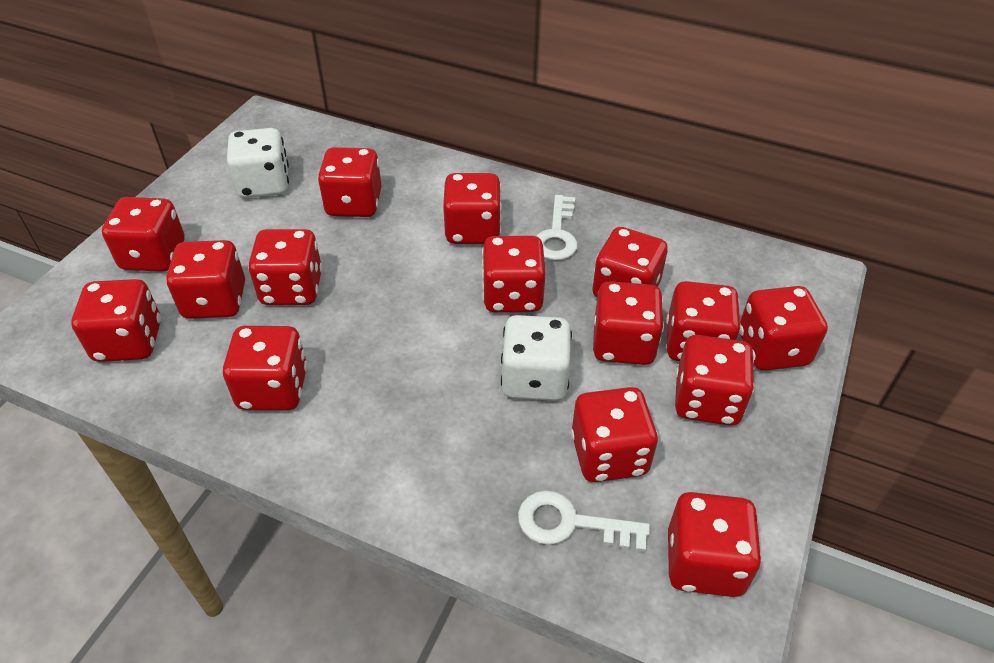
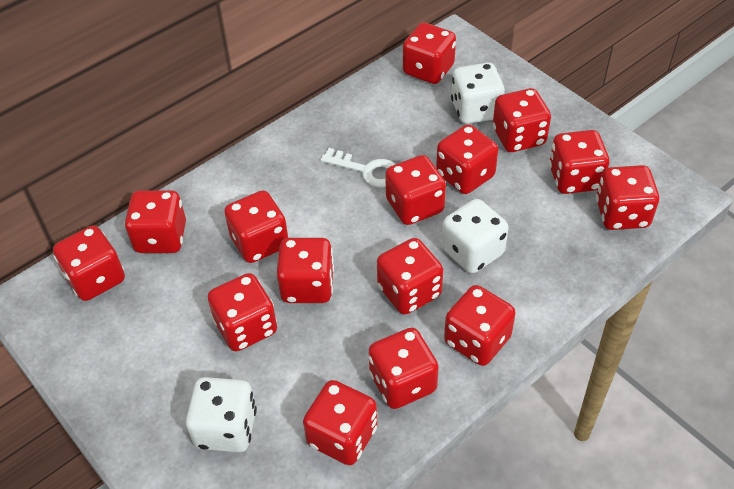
white dice: 2 -> 3
white key: 2 -> 1

